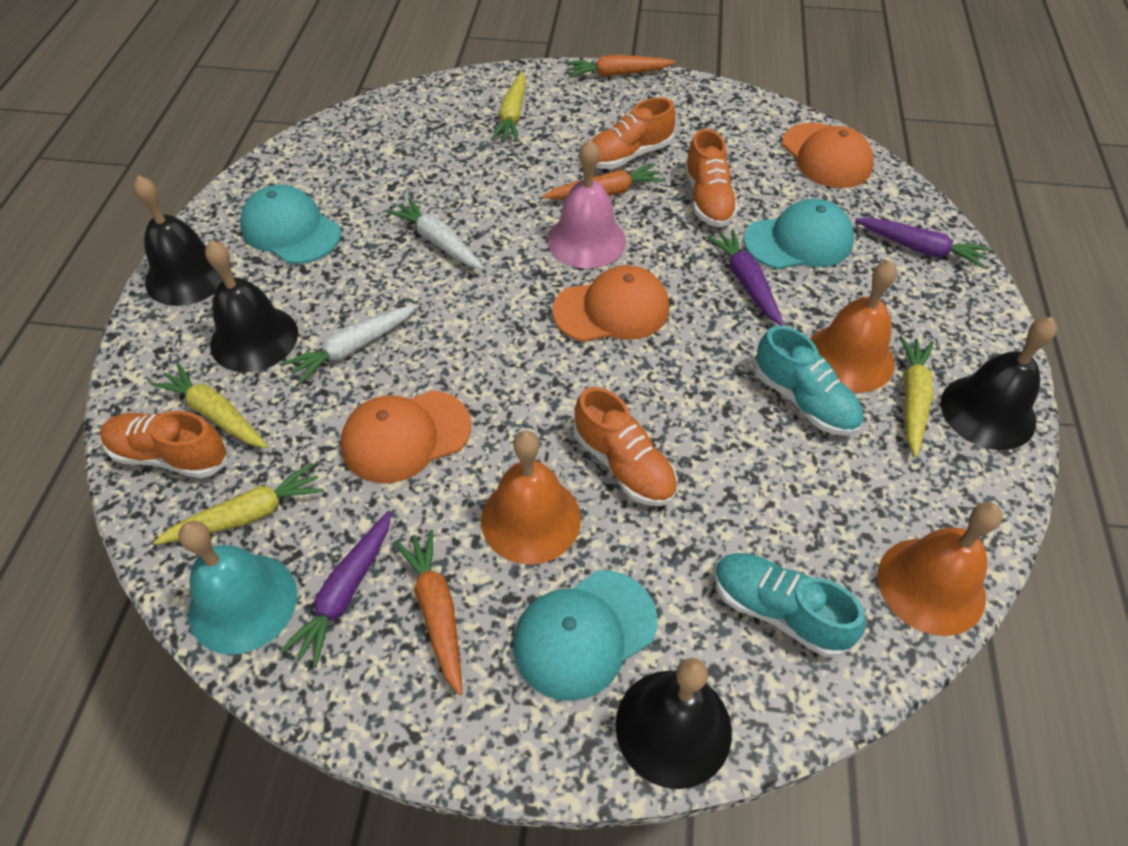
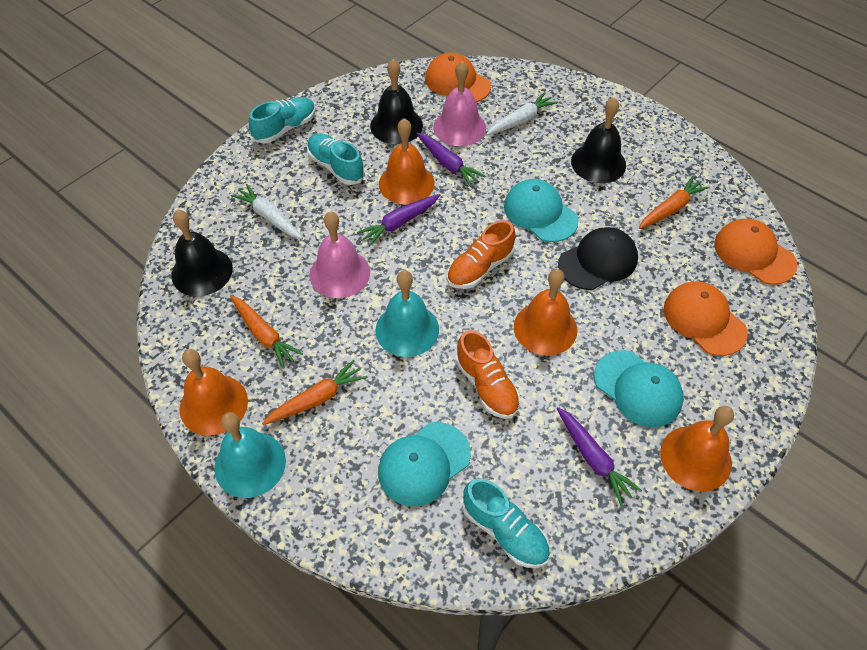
black bell: 4 -> 3
black cap: 0 -> 1
orange bell: 3 -> 4
orange shoe: 4 -> 2
pink bell: 1 -> 2
turquoise bell: 1 -> 2
turquoise shoe: 2 -> 3
yellow carrot: 4 -> 0

